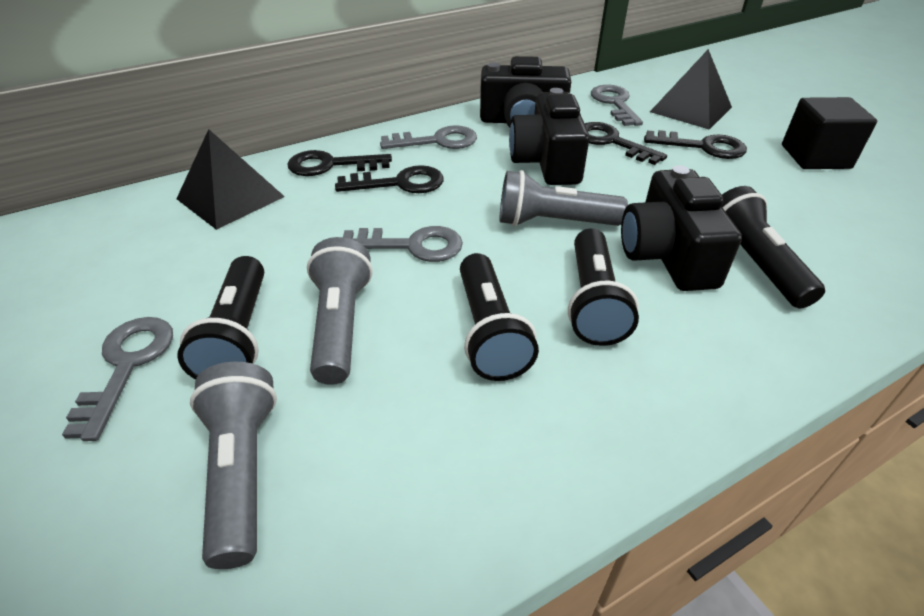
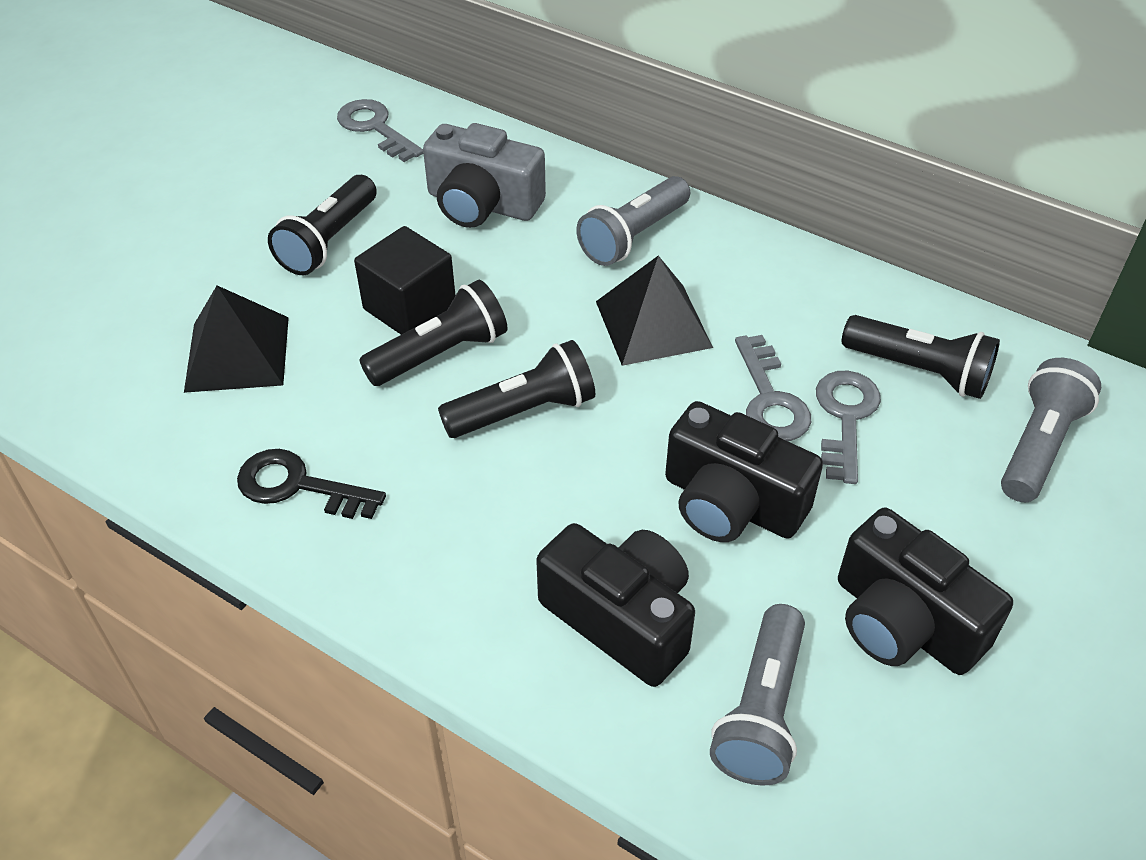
black key: 4 -> 1
grey camera: 0 -> 1
grey key: 4 -> 3

